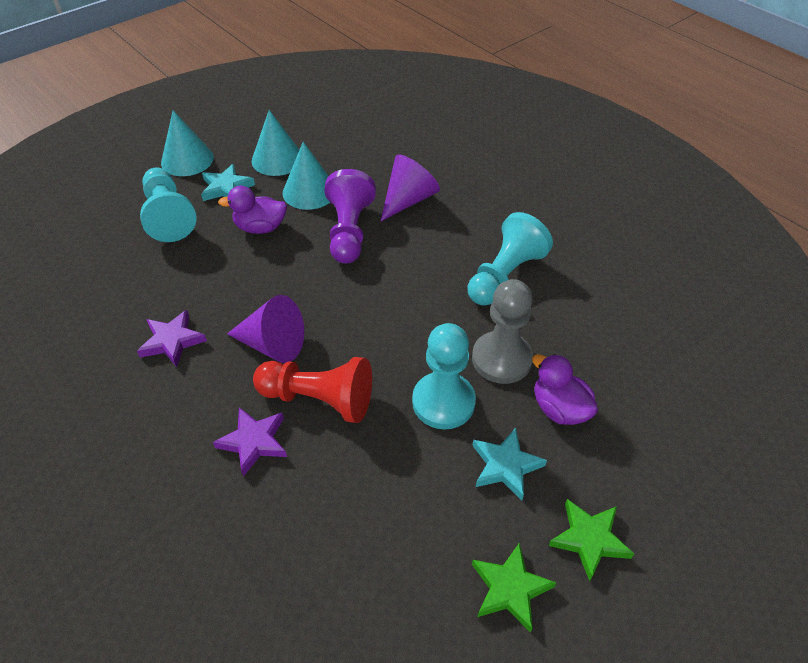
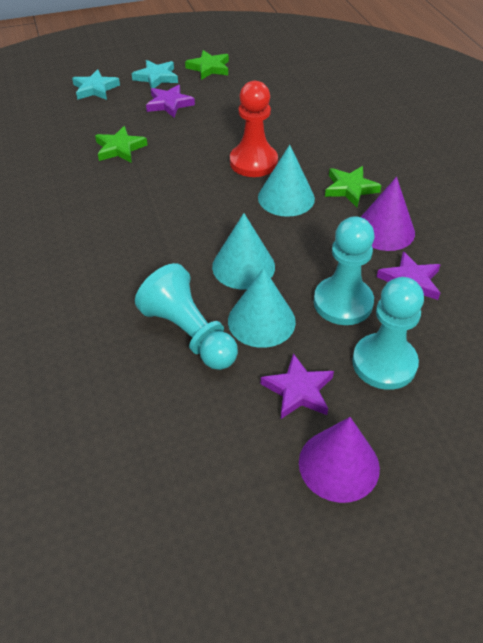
green star: 2 -> 3
grey pawn: 1 -> 0
purple duck: 2 -> 0
purple pawn: 1 -> 0
purple star: 2 -> 3

